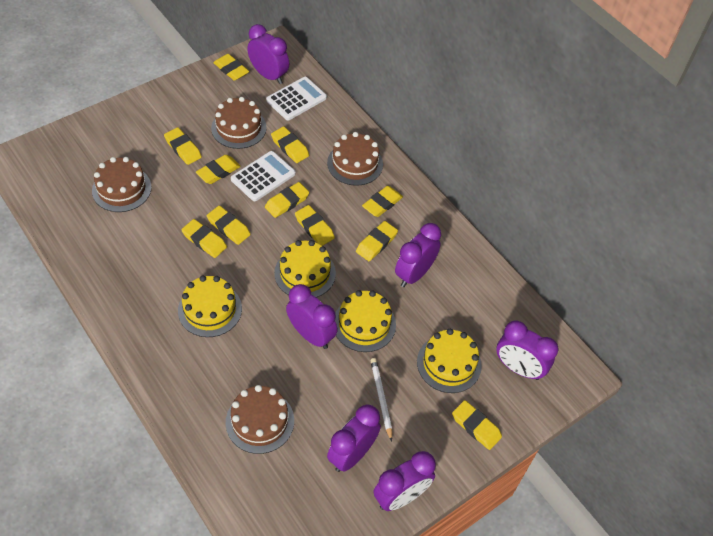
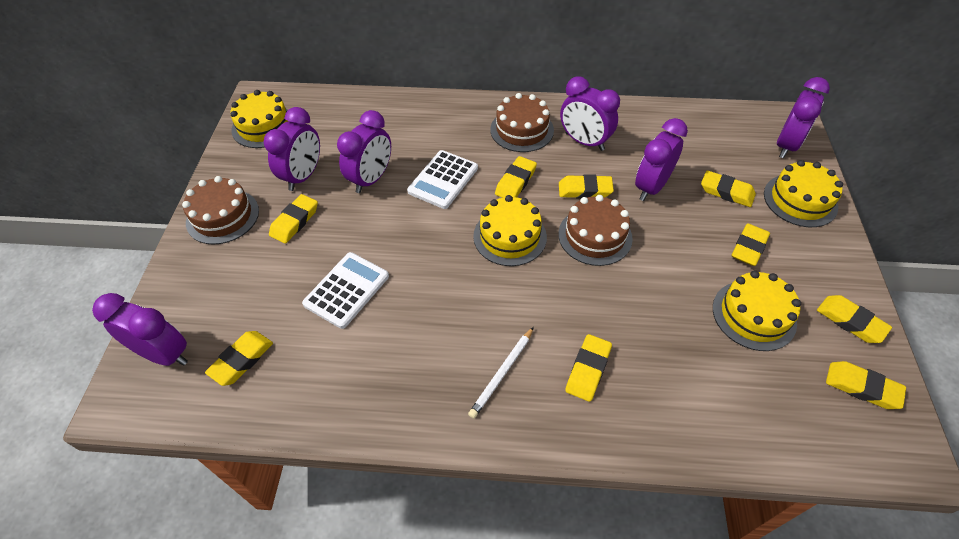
brown cake: 4 -> 3
yellow eraser: 11 -> 9

